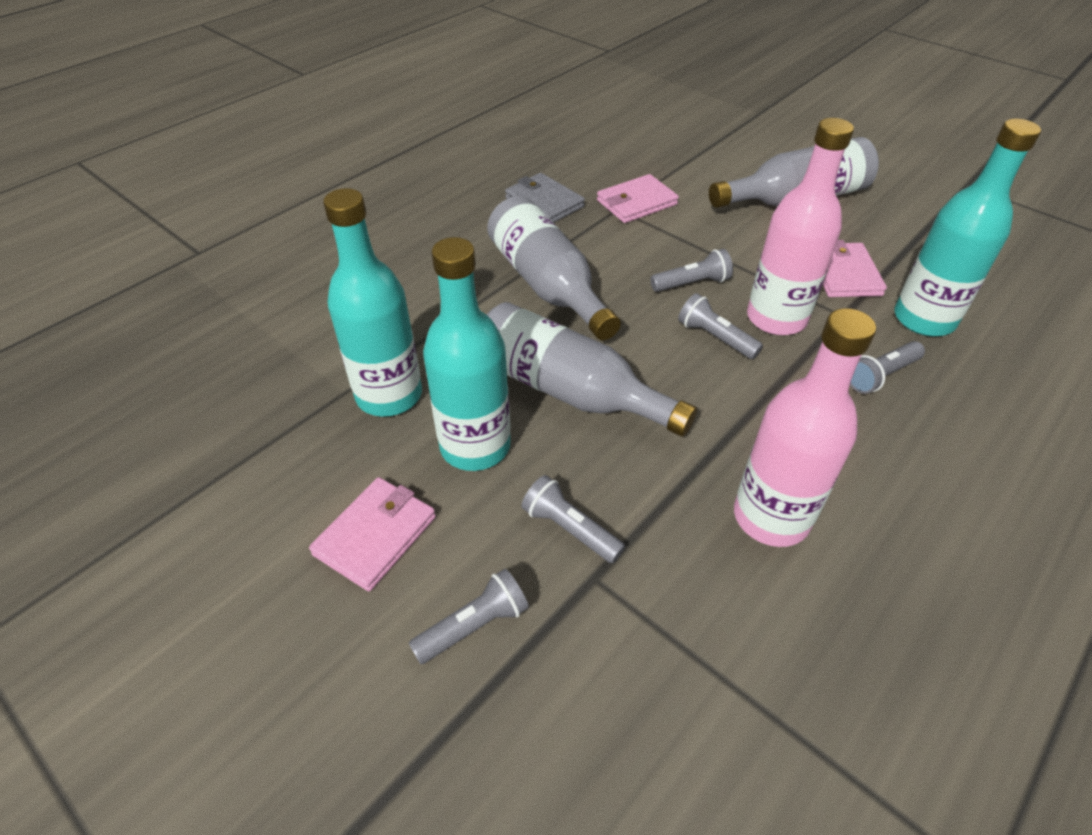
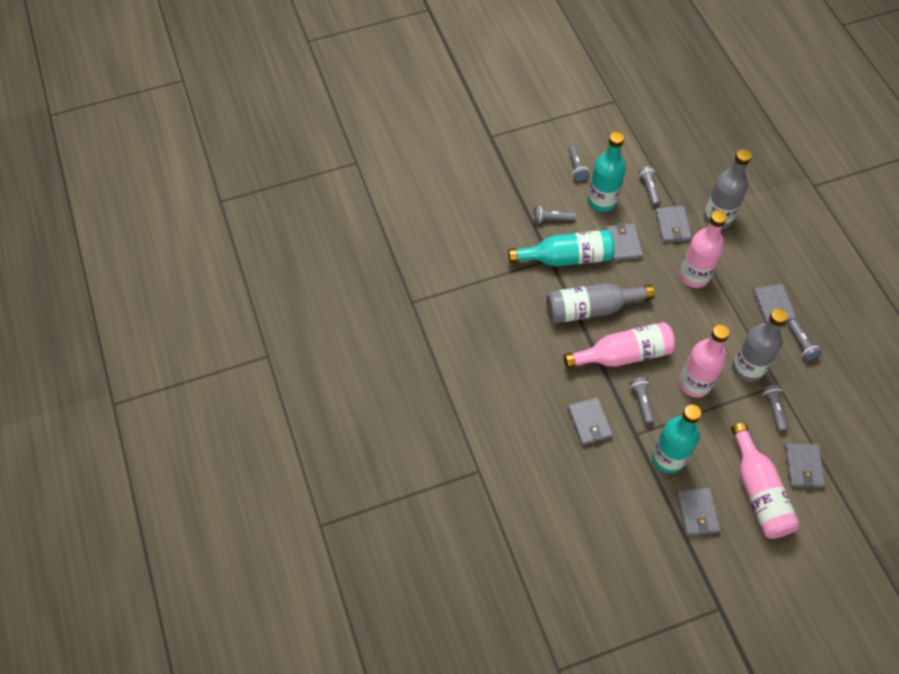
grey flashlight: 5 -> 6
grey wallet: 1 -> 6
pink bottle: 2 -> 4
pink wallet: 3 -> 0

